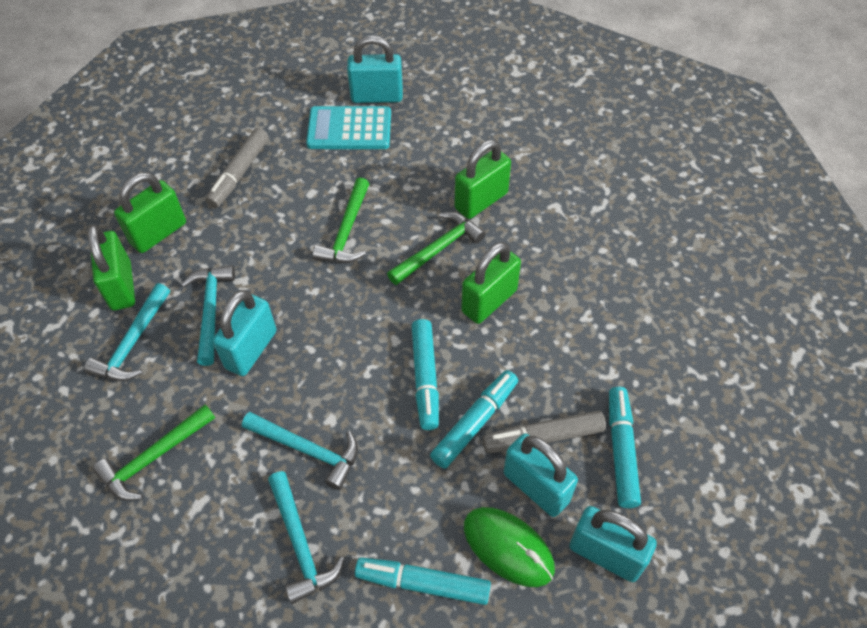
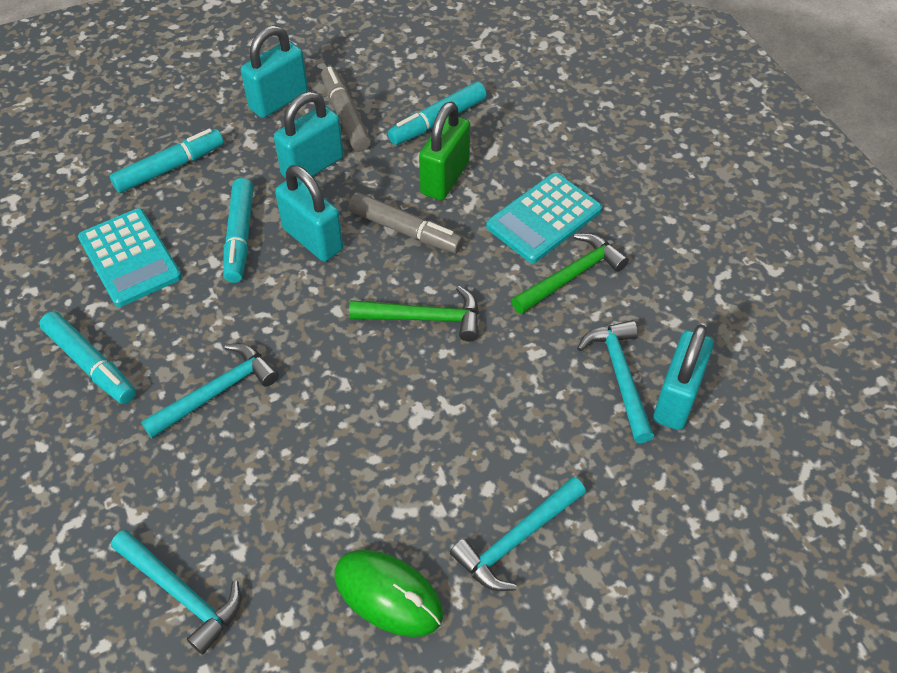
green hammer: 3 -> 2
green padlock: 4 -> 1
turquoise calculator: 1 -> 2

